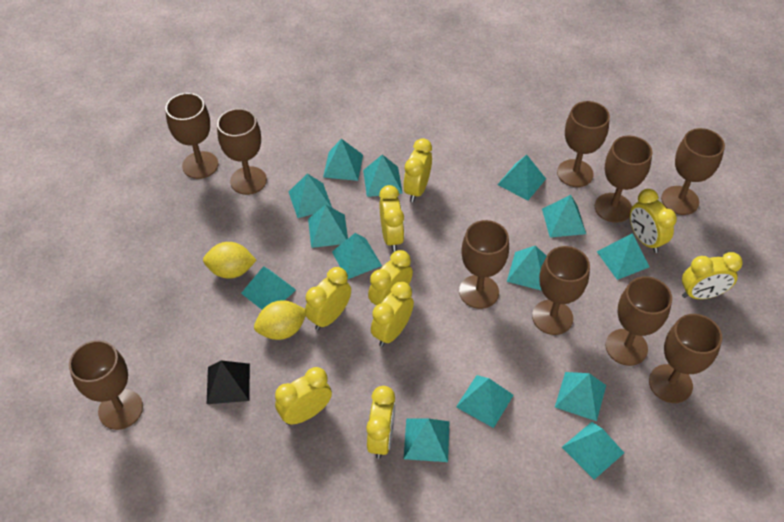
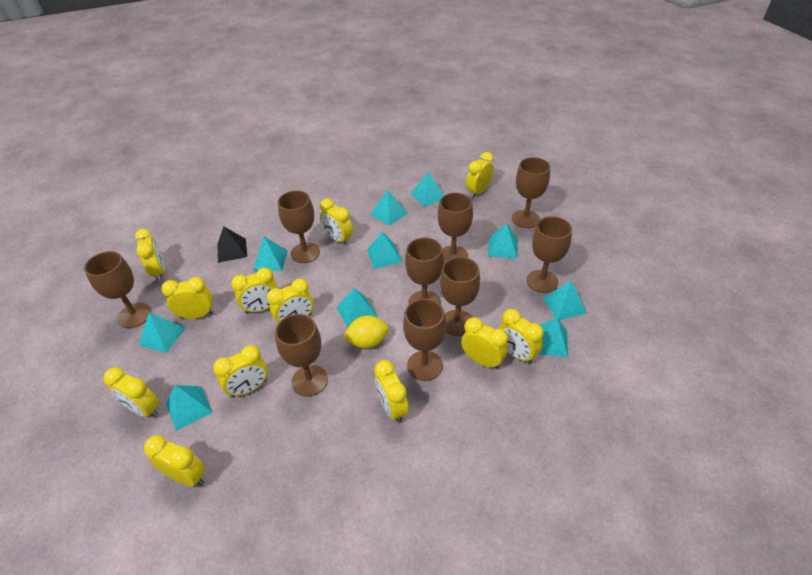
brown goblet: 10 -> 9
turquoise pyramid: 14 -> 10
yellow clock: 9 -> 12
yellow lemon: 2 -> 1

